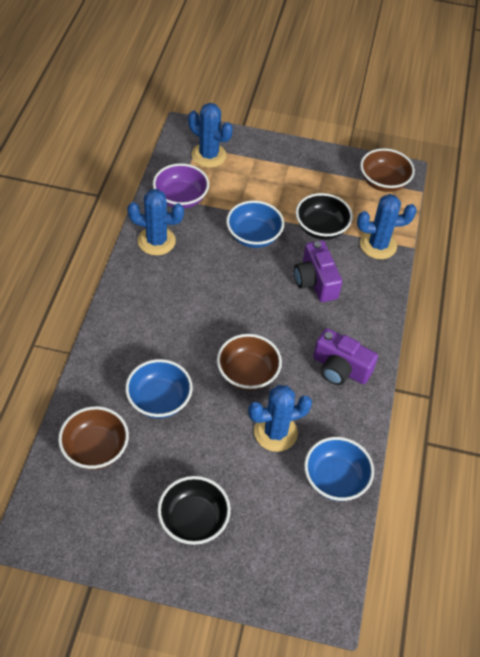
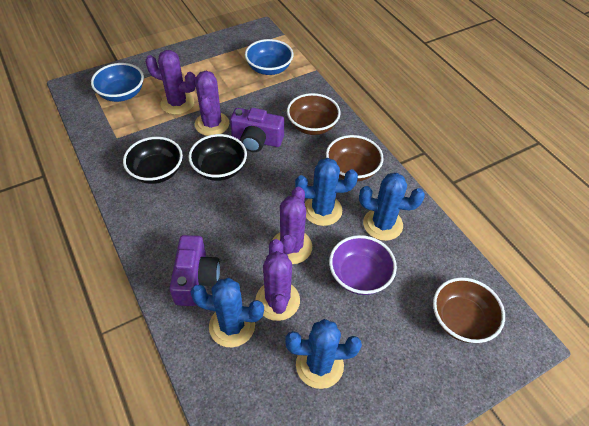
blue bowl: 3 -> 2
purple cactus: 0 -> 4

